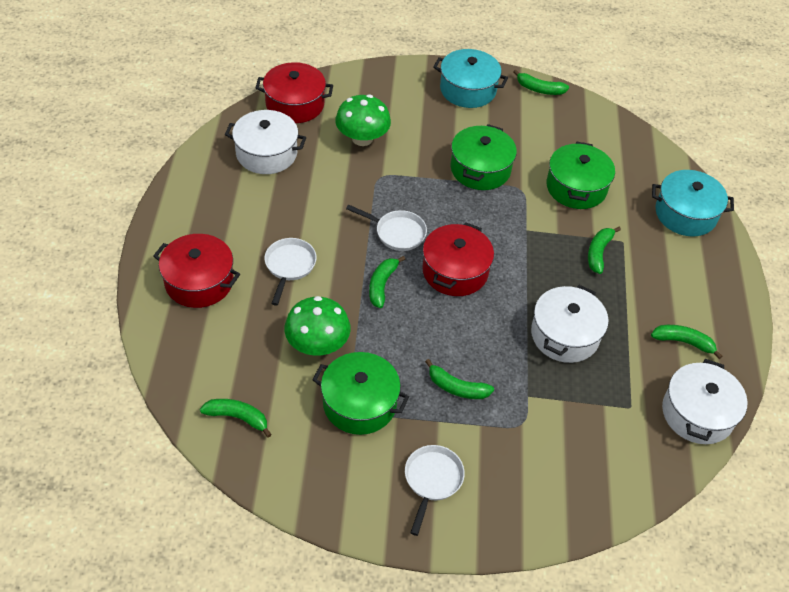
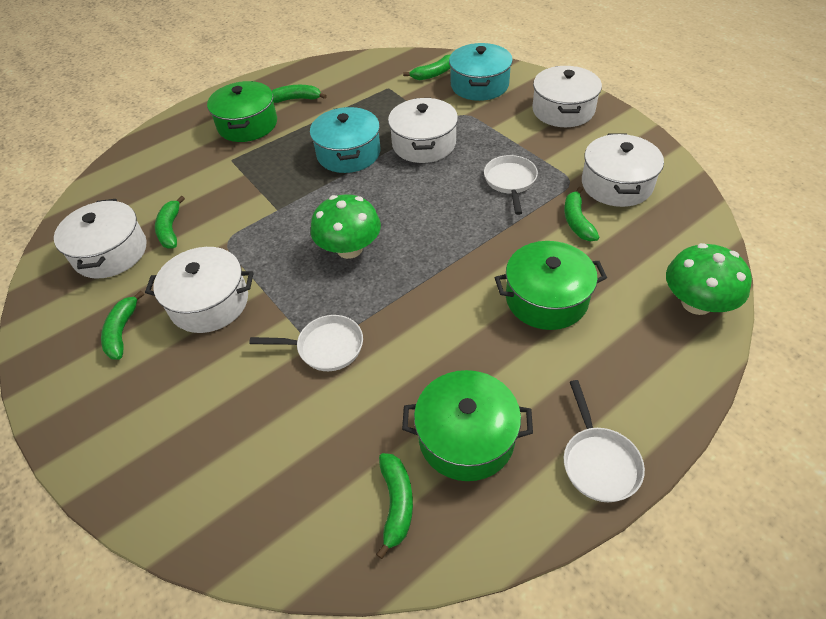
red pot: 3 -> 0
white pot: 3 -> 5

